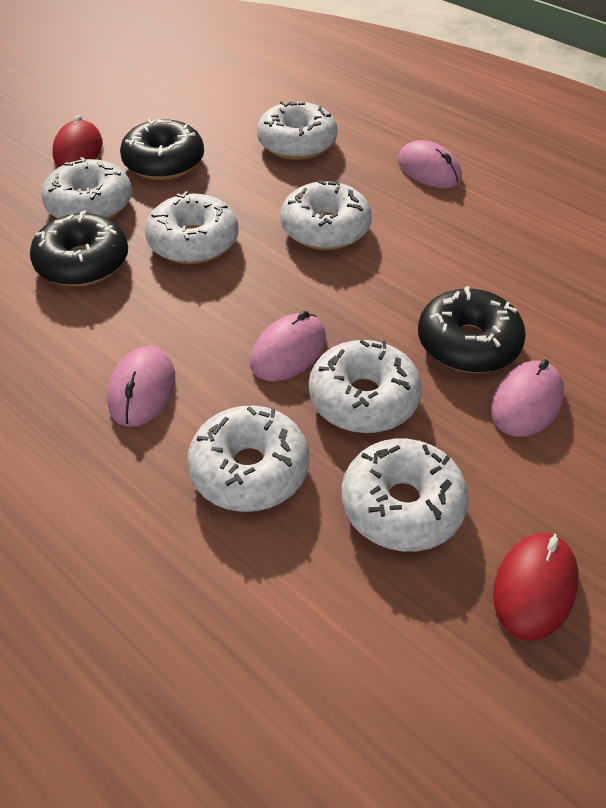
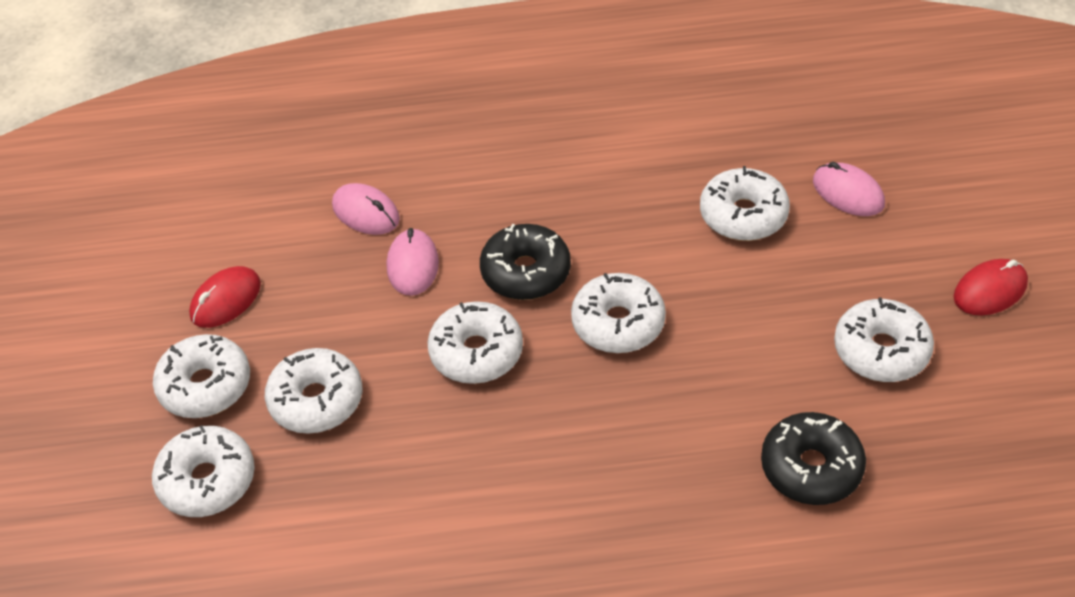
black donut: 3 -> 2
pink mouse: 4 -> 3

